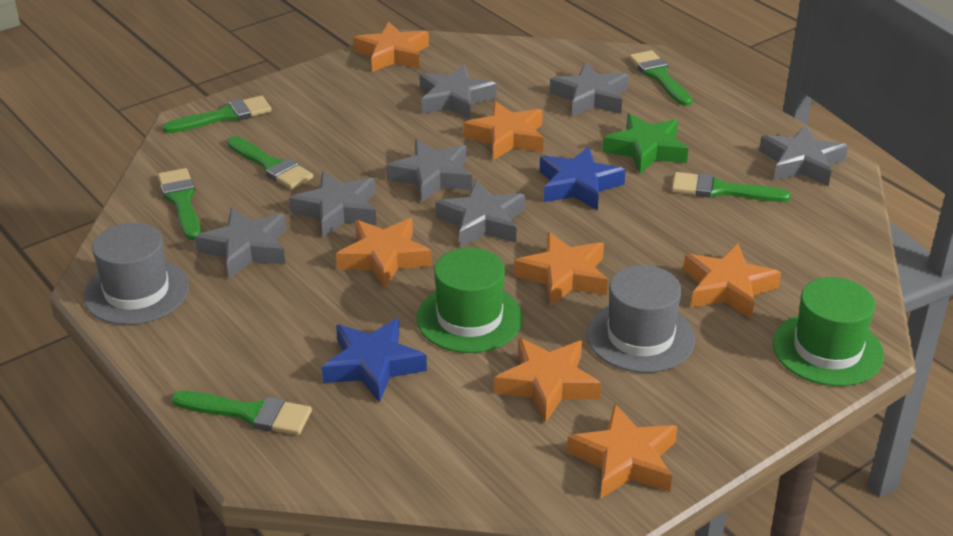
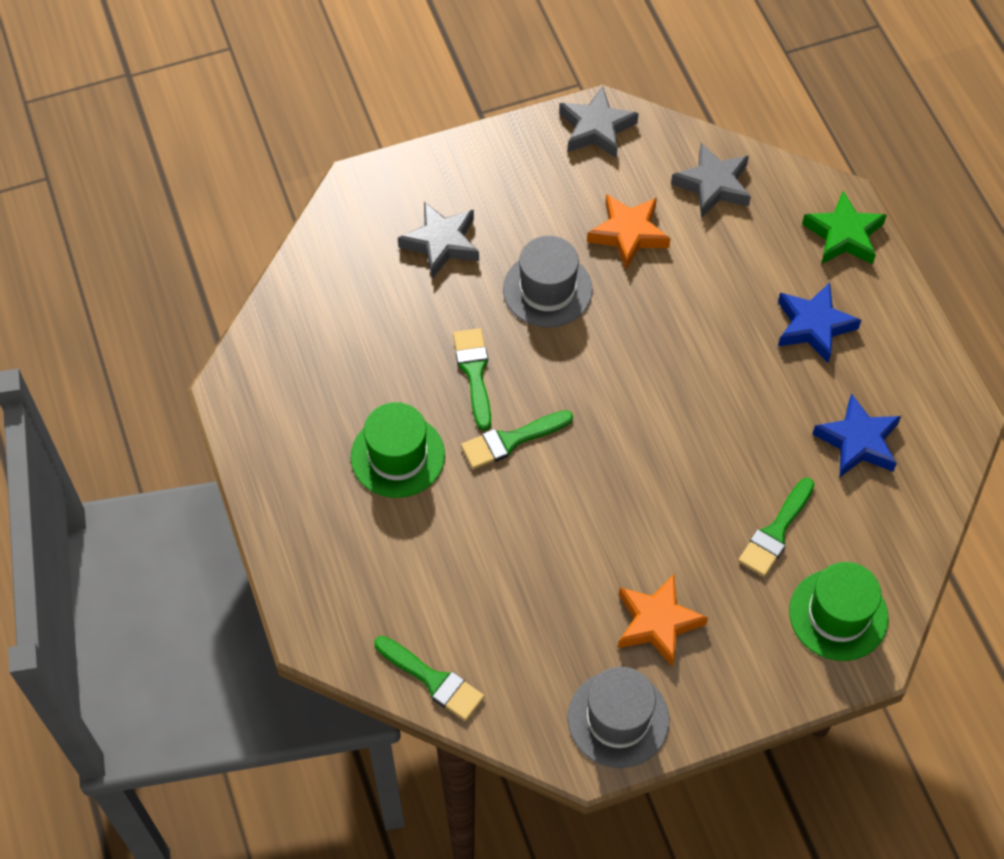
green brush: 6 -> 4
grey star: 7 -> 3
orange star: 7 -> 2

